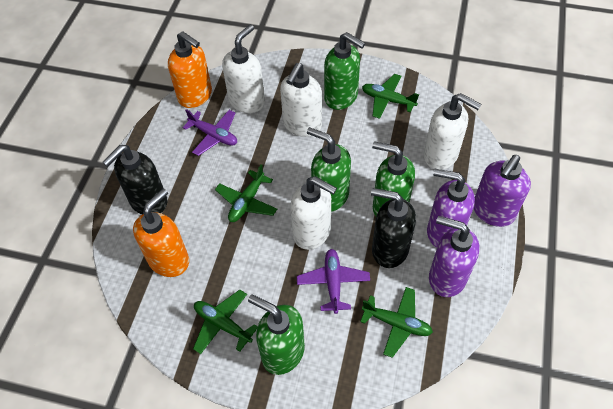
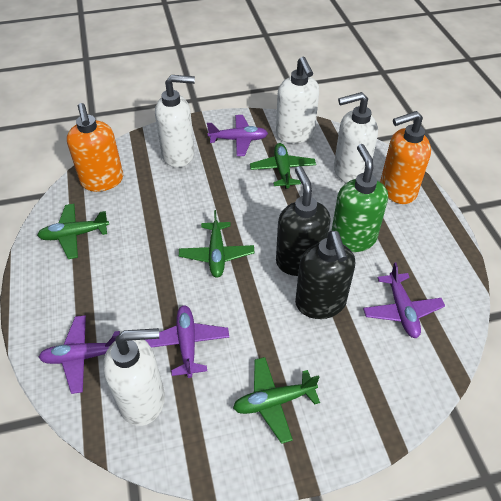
green soap dispenser: 4 -> 1
purple plane: 2 -> 4
purple soap dispenser: 3 -> 0

